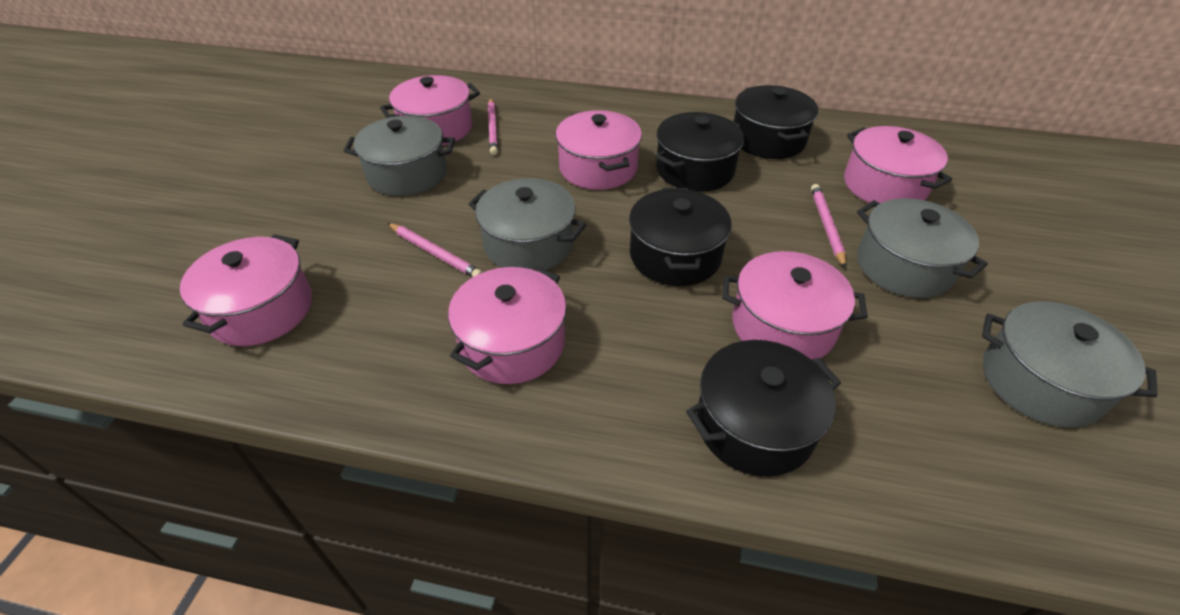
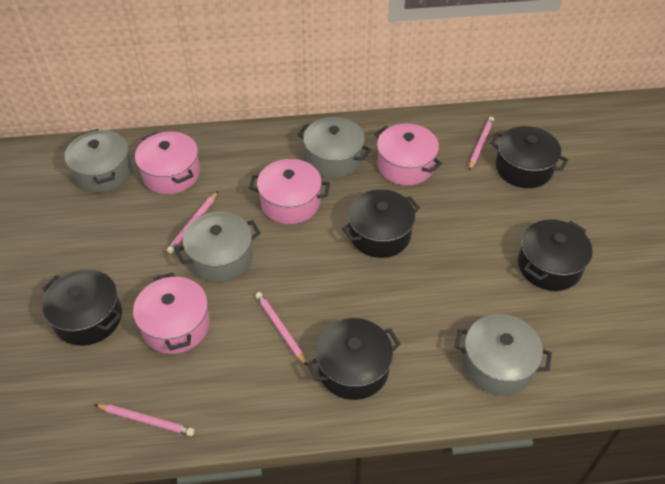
black pot: 4 -> 5
pink pencil: 3 -> 4
pink pot: 6 -> 4

